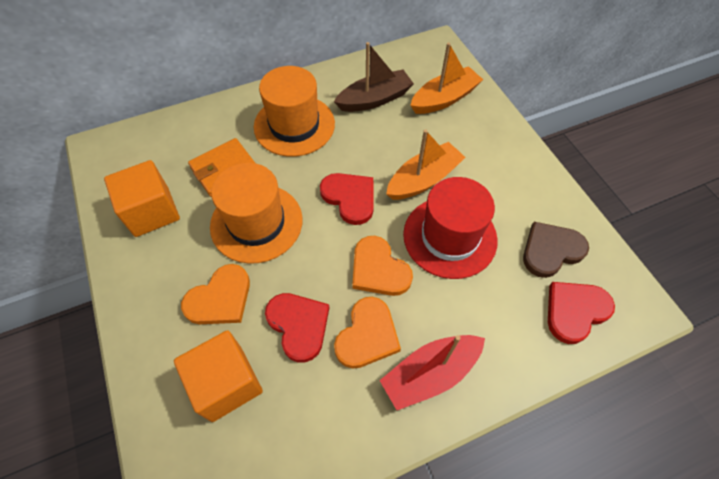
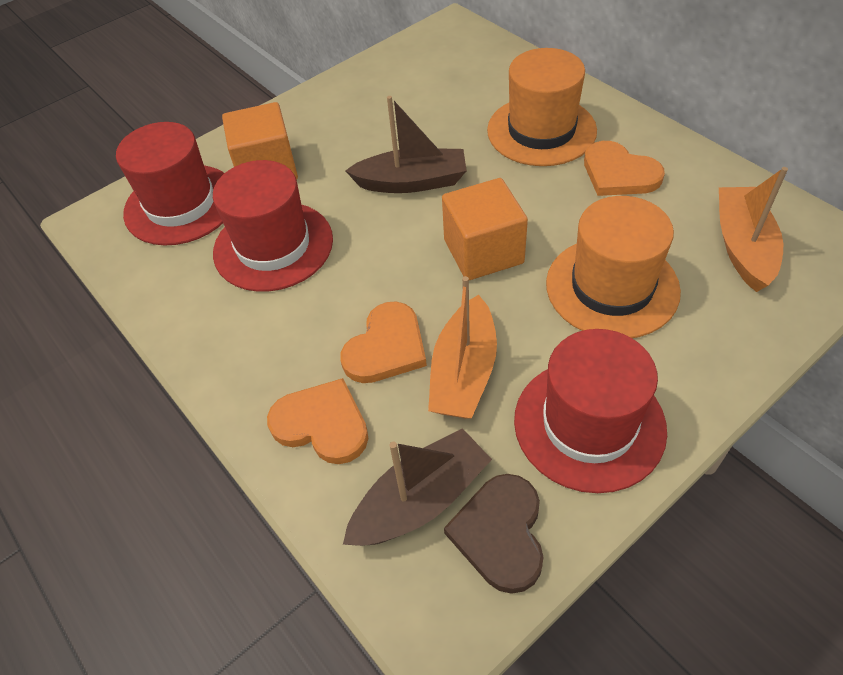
brown boat: 1 -> 2
orange wallet: 1 -> 0
red boat: 1 -> 0
red hat: 1 -> 3
red heart: 3 -> 0

